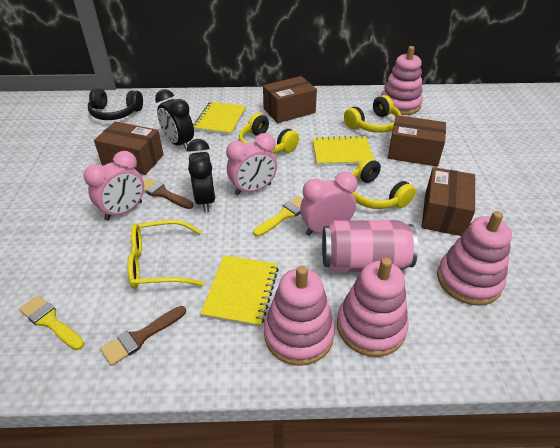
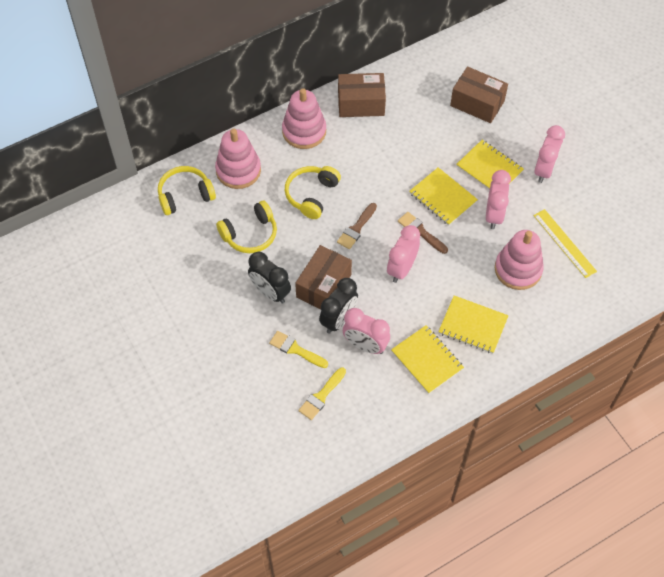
black headphones: 1 -> 0
brown box: 4 -> 3
pink can: 1 -> 0
pink clock: 3 -> 4
pink stacking toy: 4 -> 3
yellow glasses: 1 -> 0
yellow notebook: 3 -> 4
yellow ruler: 0 -> 1

